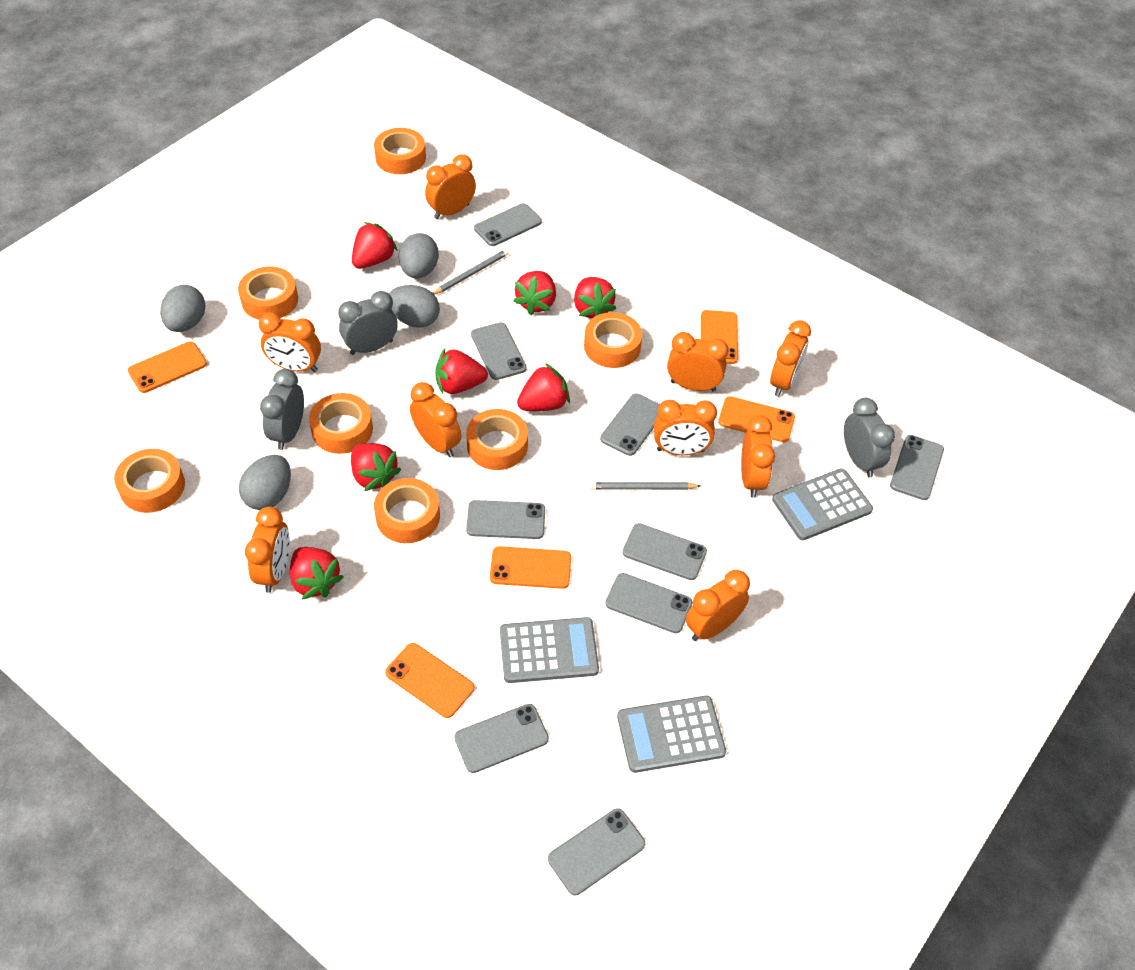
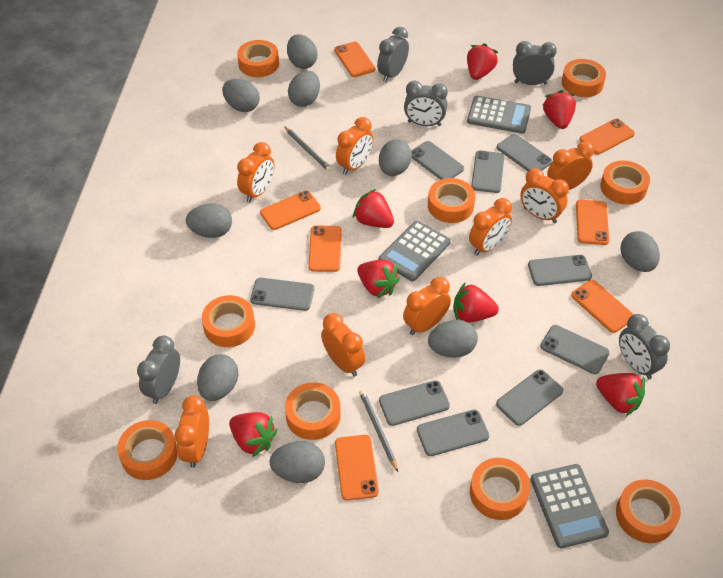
grey clock: 3 -> 5
grey egg: 4 -> 9
orange clock: 9 -> 8
orange phone: 5 -> 7
orange tape: 7 -> 9

